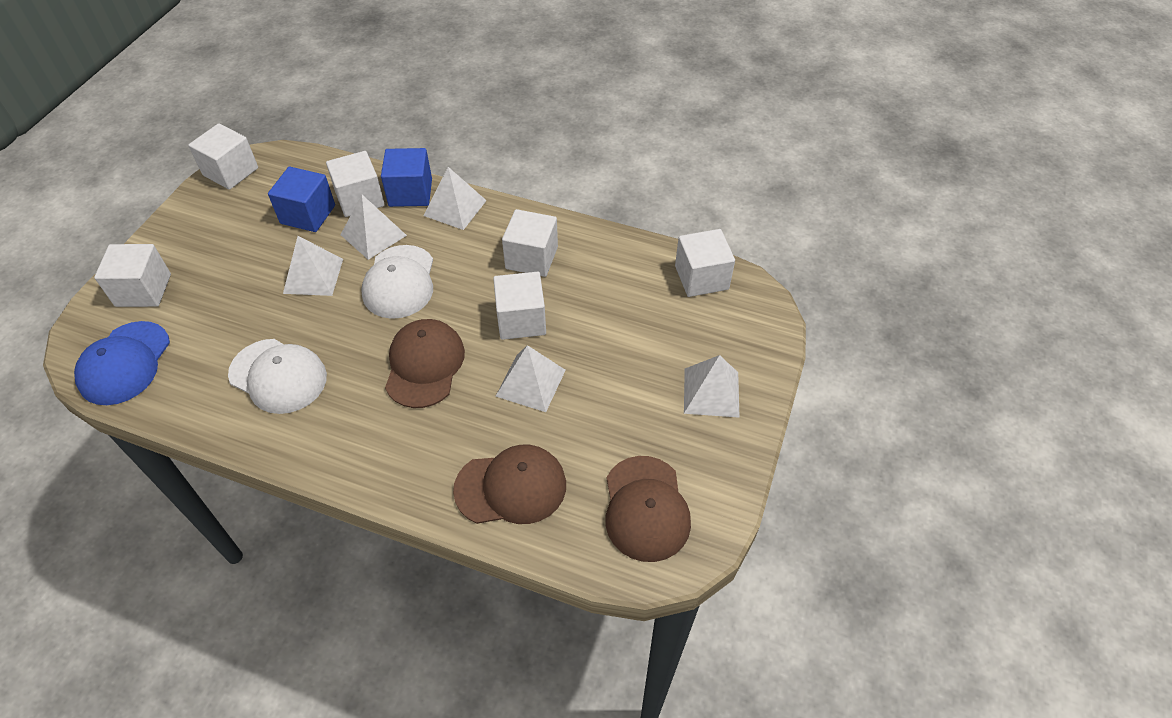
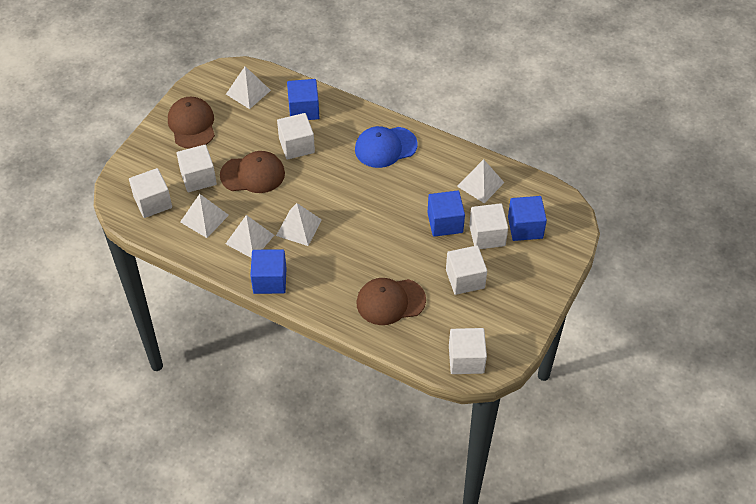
blue cube: 2 -> 4
white cap: 2 -> 0

